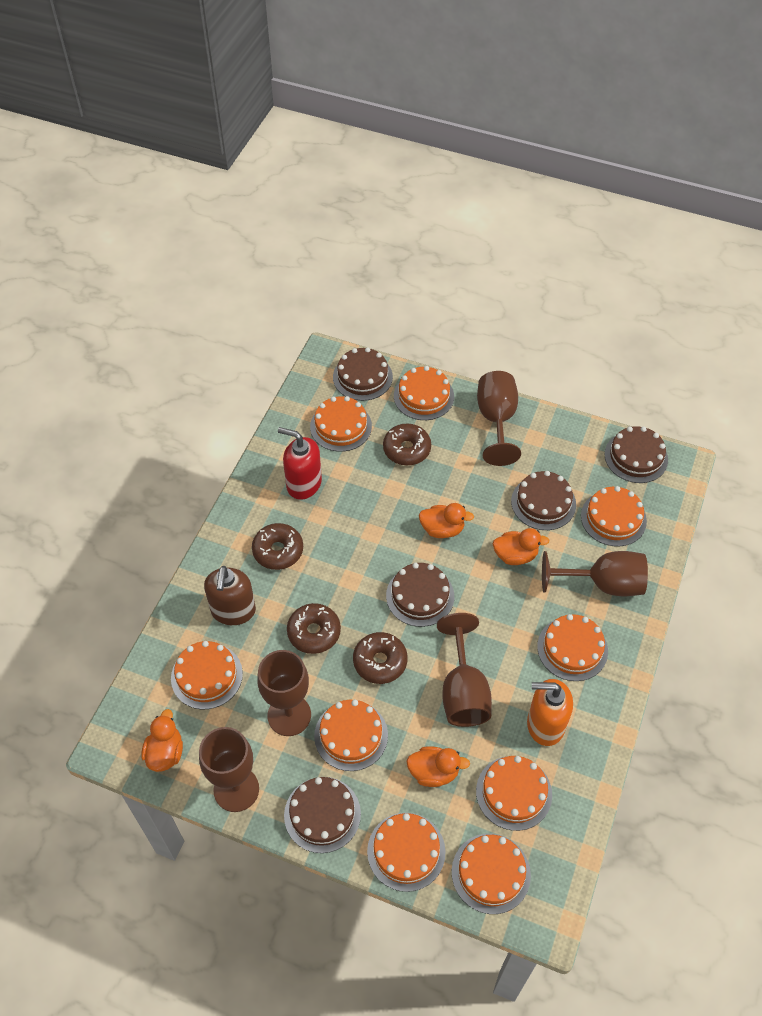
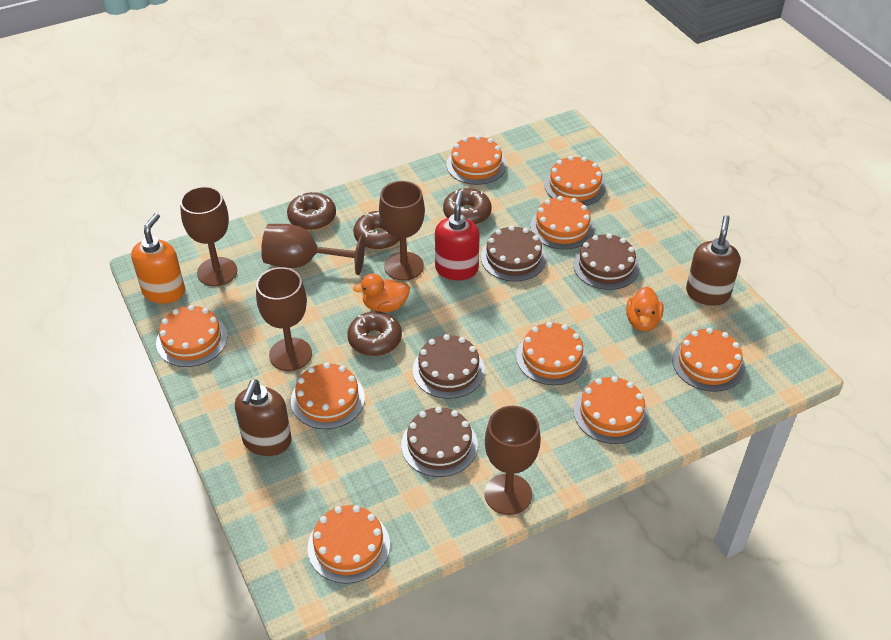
brown cake: 5 -> 4
brown soap dispenser: 1 -> 2
orange duck: 4 -> 2

